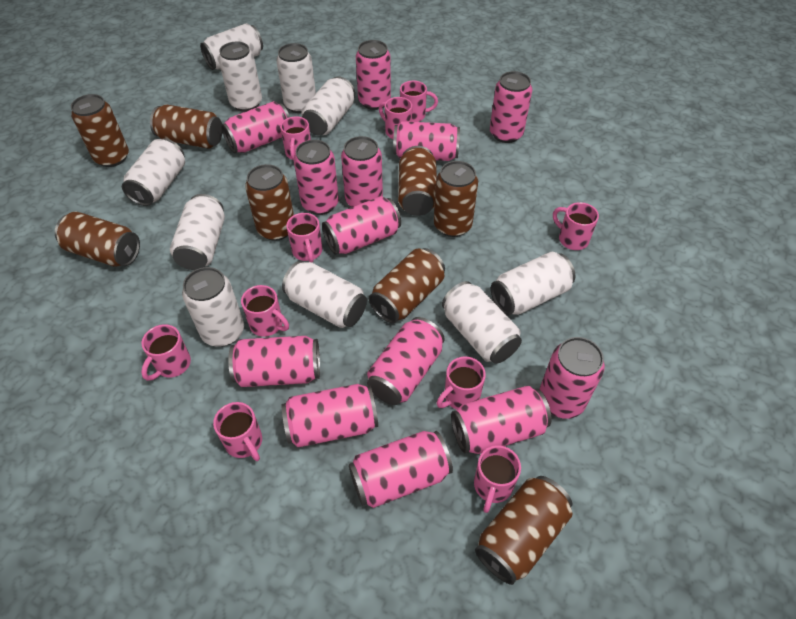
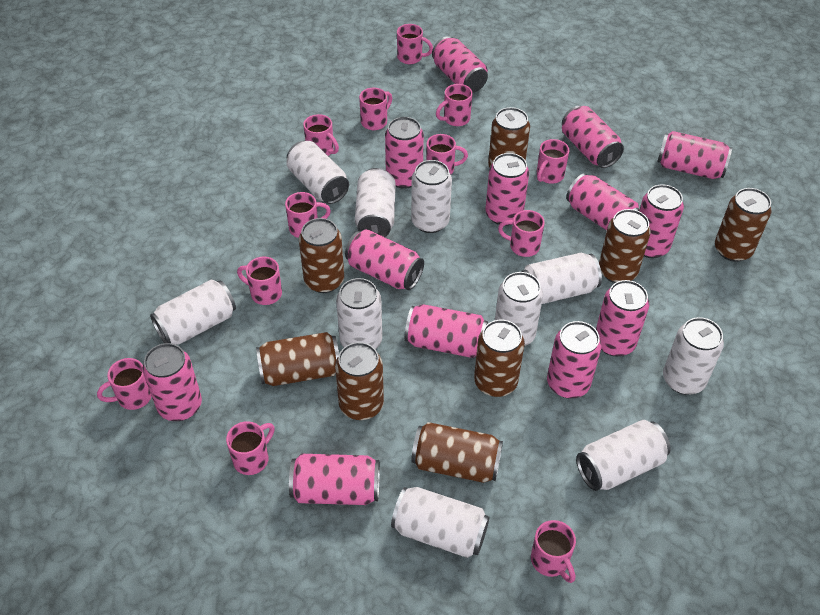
pink mug: 10 -> 12

